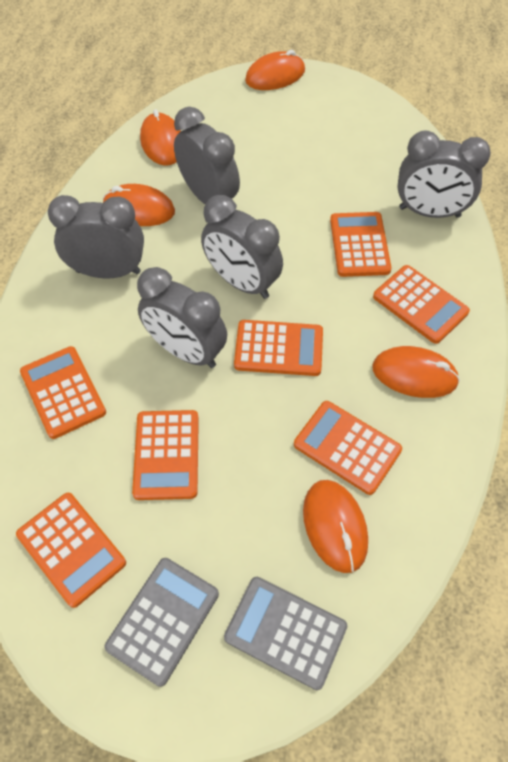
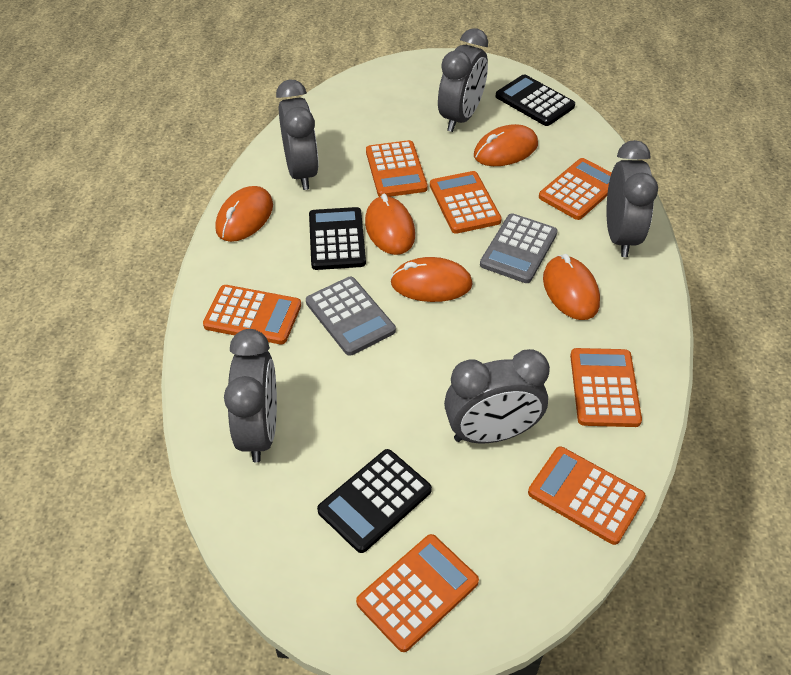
black calculator: 0 -> 3

